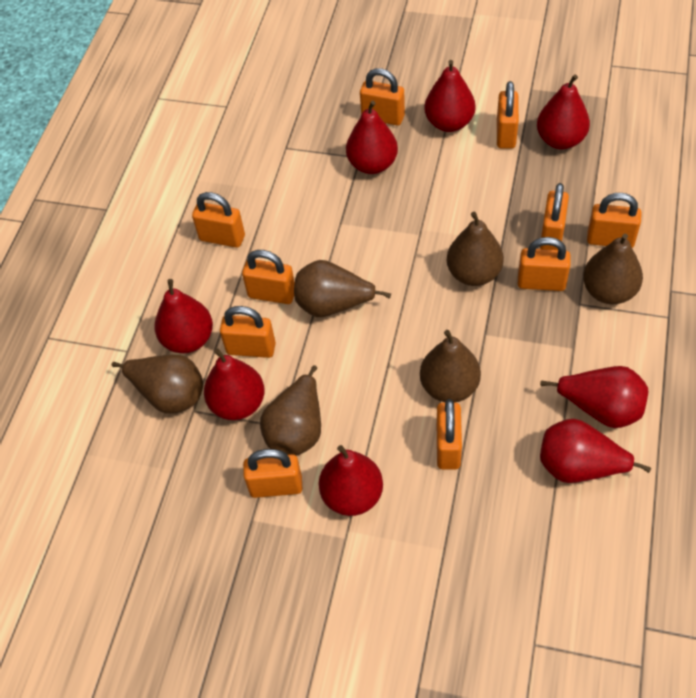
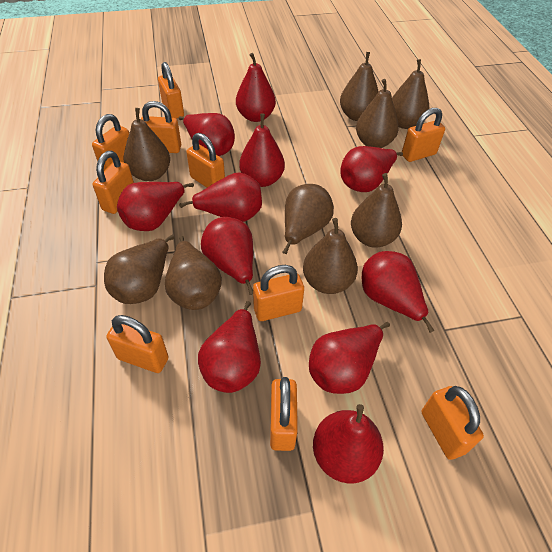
brown pear: 6 -> 9
red pear: 8 -> 11

